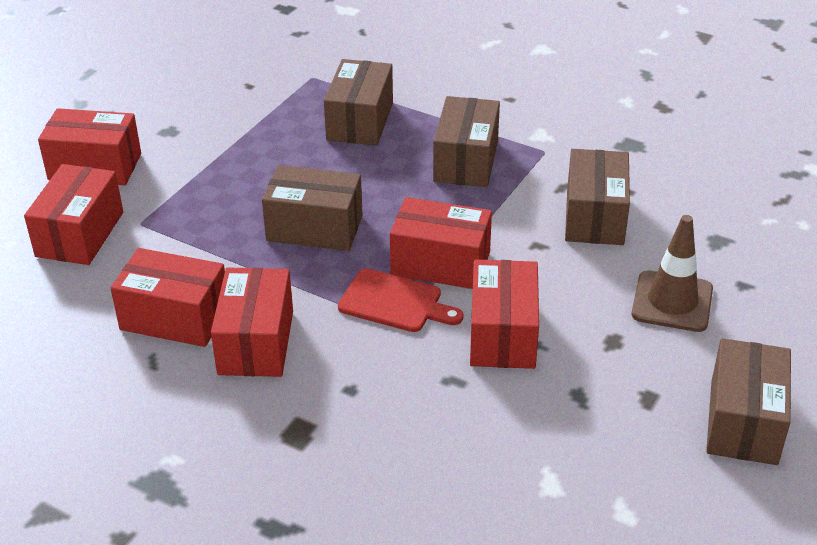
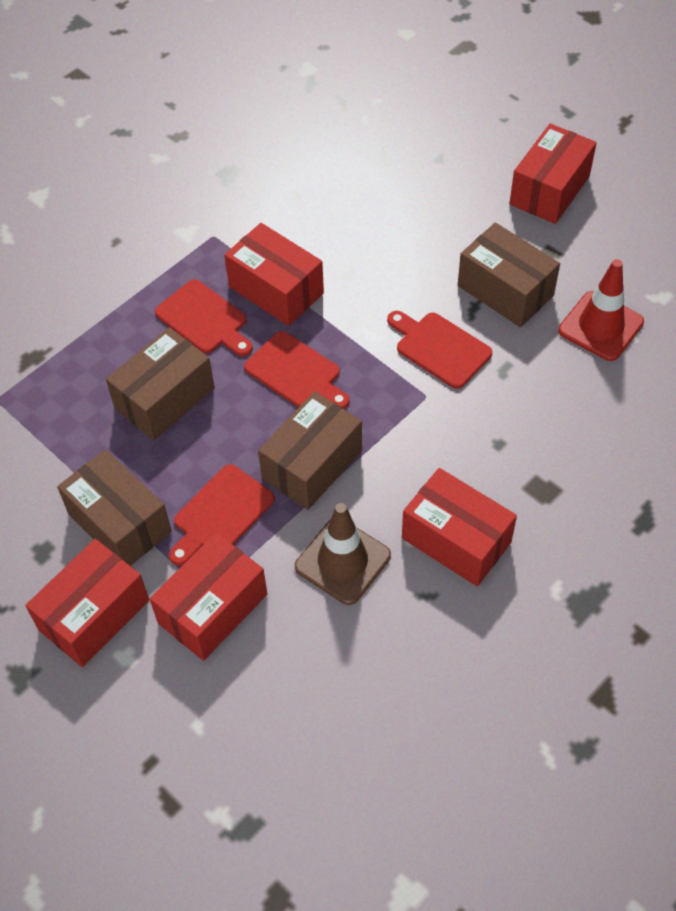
brown box: 5 -> 4
red box: 6 -> 5
red cutting board: 1 -> 4
red traffic cone: 0 -> 1

